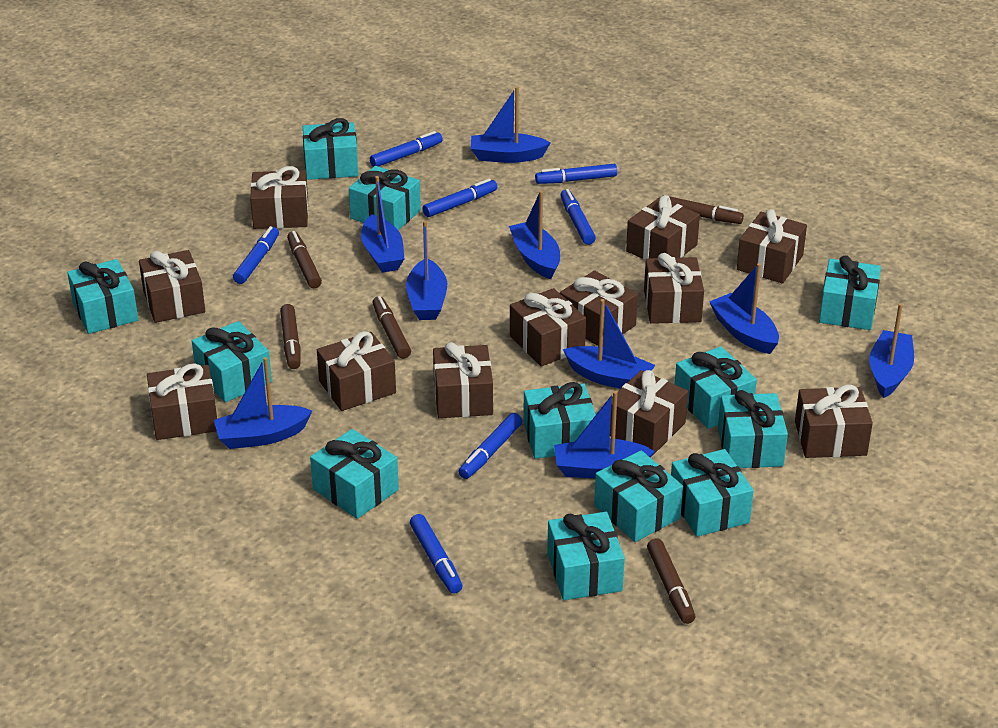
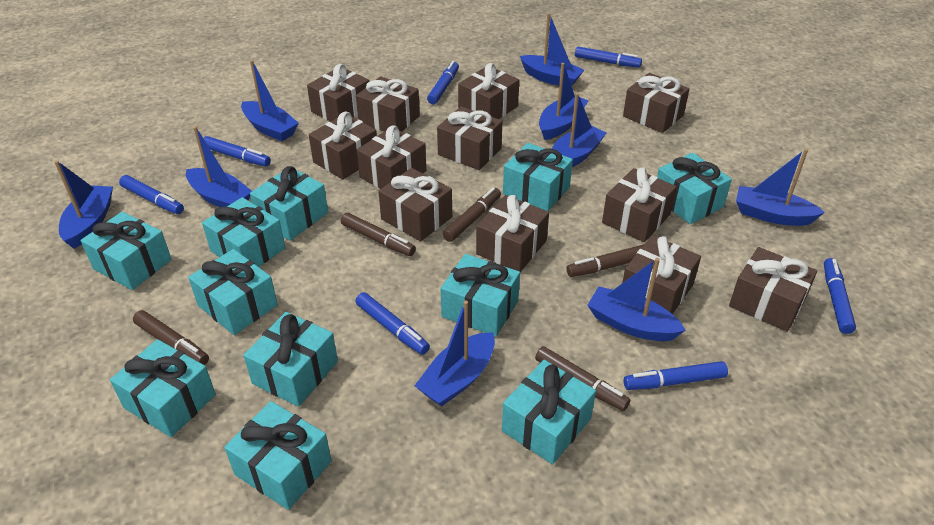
turquoise gift: 12 -> 11

